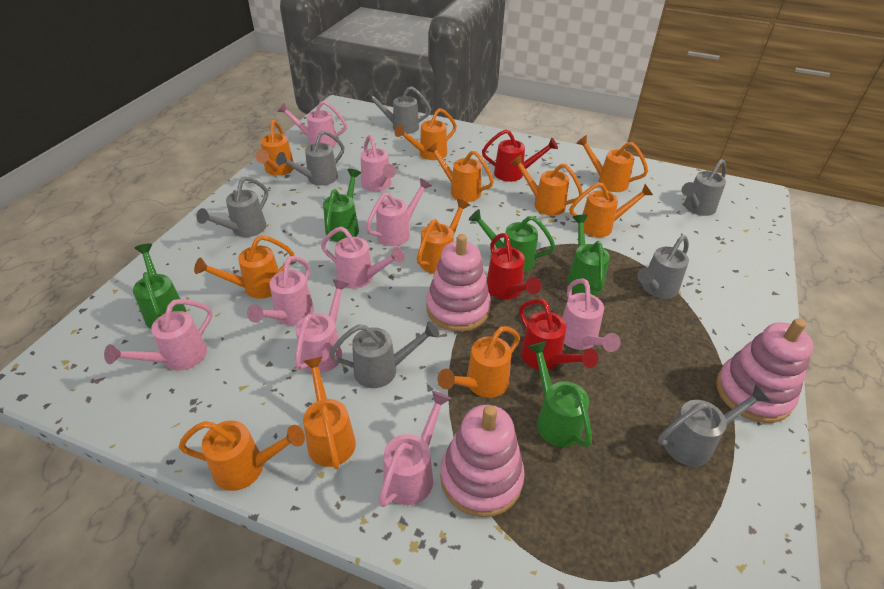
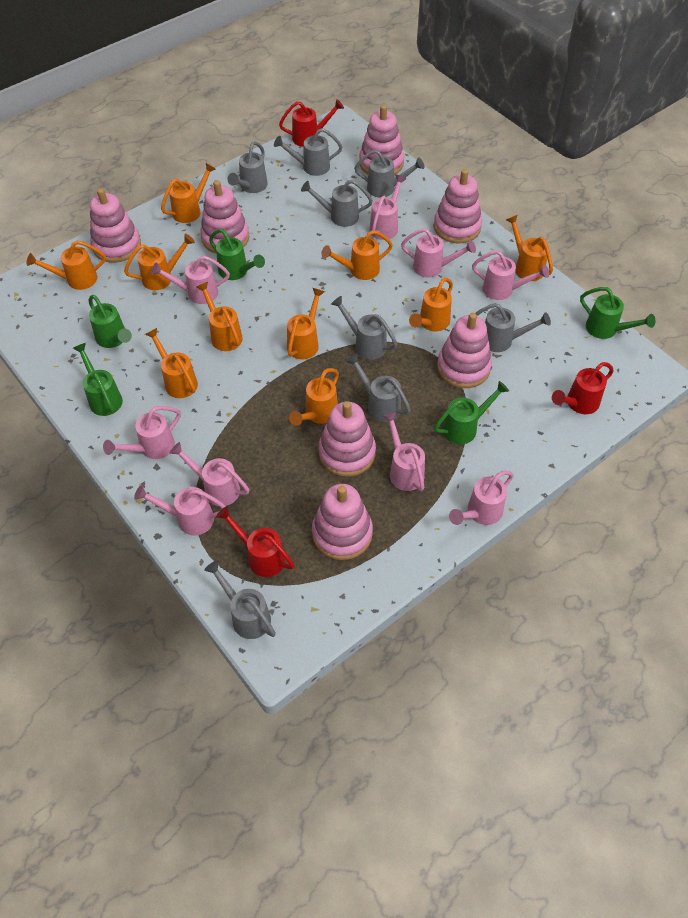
grey watering can: 7 -> 8
orange watering can: 11 -> 10
pink stacking toy: 3 -> 7

